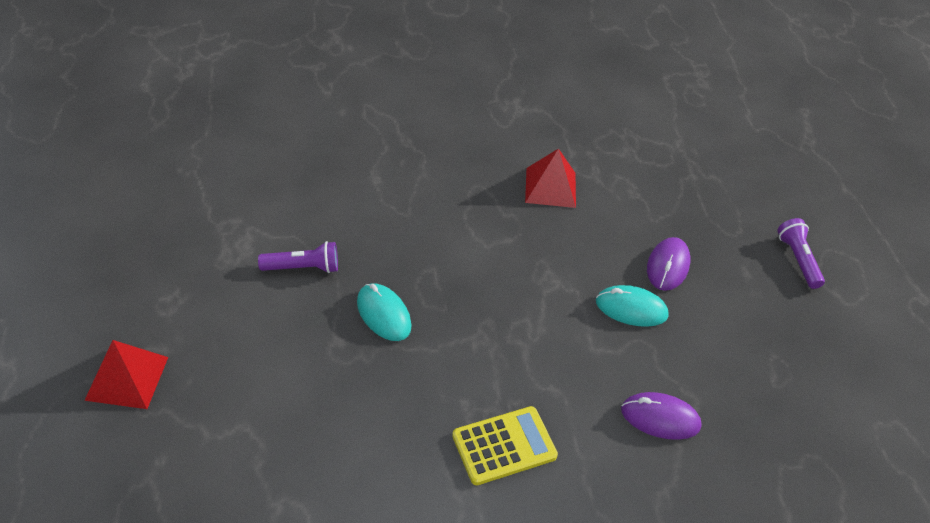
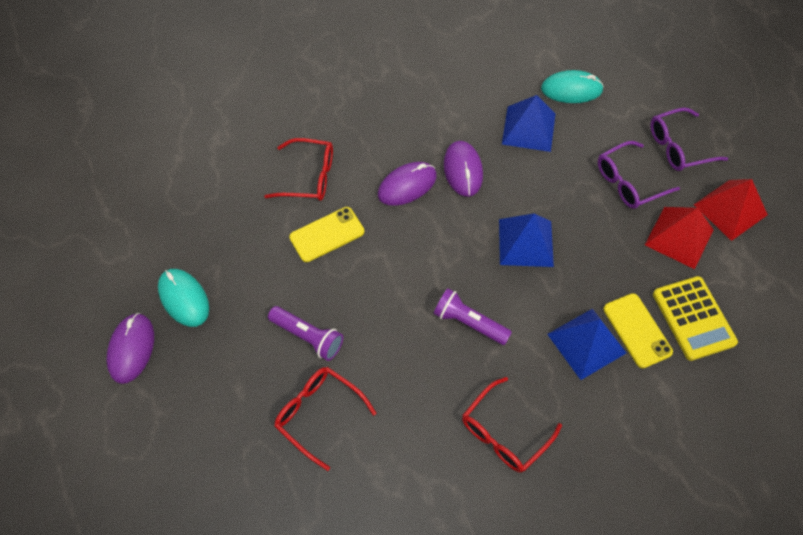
blue pyramid: 0 -> 3
purple glasses: 0 -> 2
purple mouse: 2 -> 3
red glasses: 0 -> 3
yellow phone: 0 -> 2

